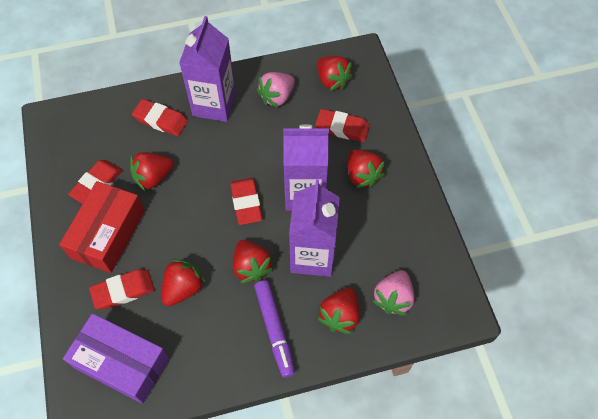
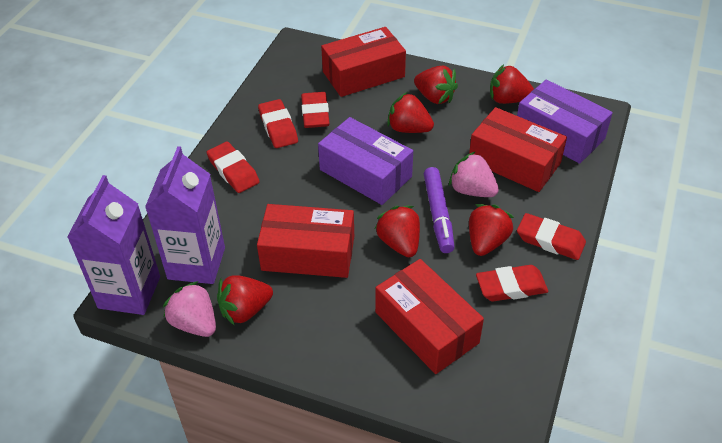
purple box: 1 -> 2
purple carton: 3 -> 2
red box: 1 -> 4

